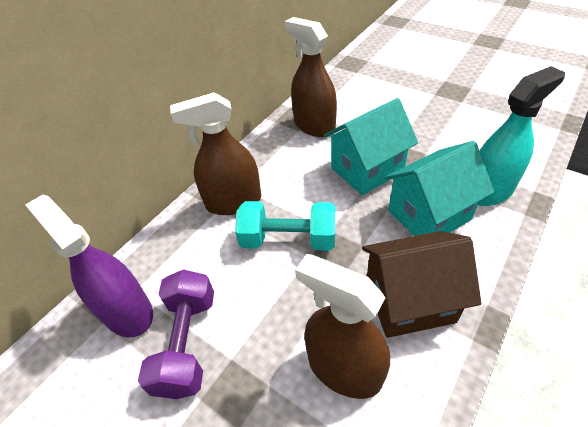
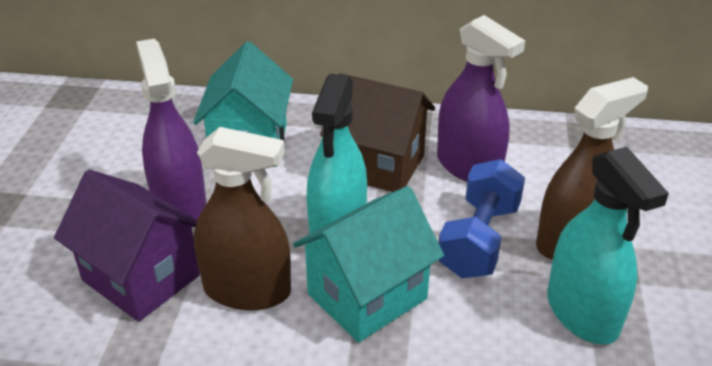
blue dumbbell: 0 -> 1
brown spray bottle: 3 -> 2
purple dumbbell: 1 -> 0
purple house: 0 -> 1
purple spray bottle: 1 -> 2
turquoise dumbbell: 1 -> 0
turquoise spray bottle: 1 -> 2

